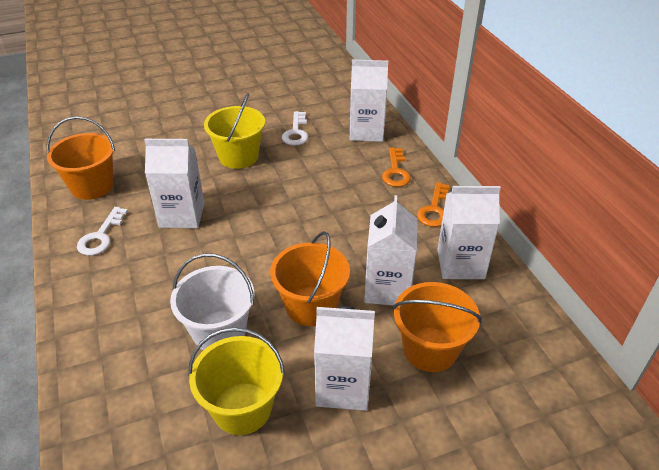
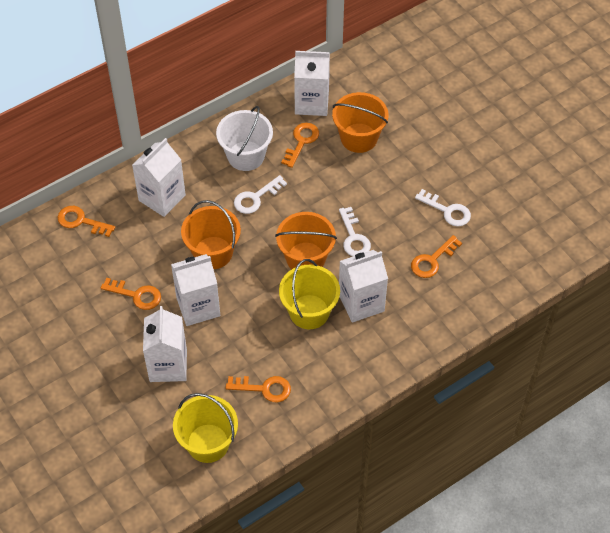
orange key: 2 -> 5
white key: 2 -> 3

